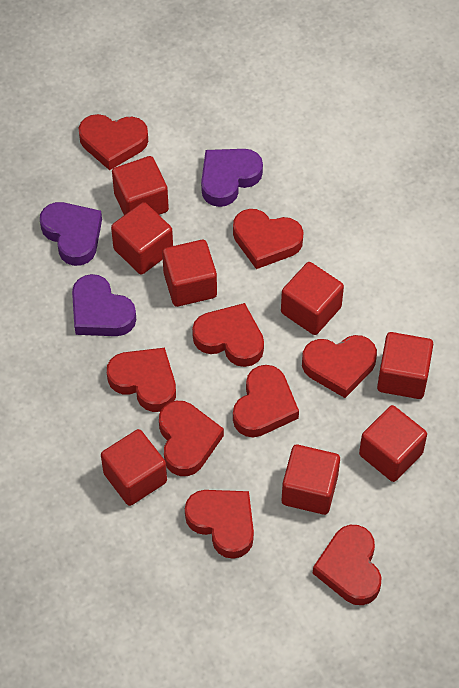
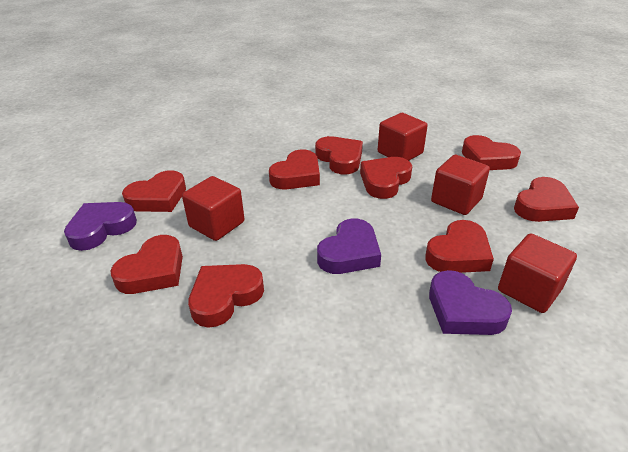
red cube: 8 -> 4

